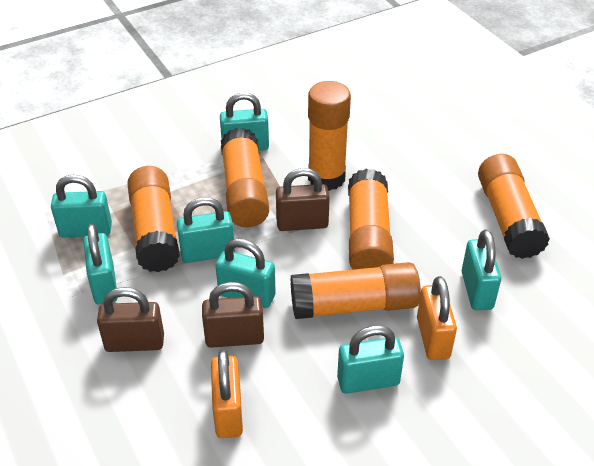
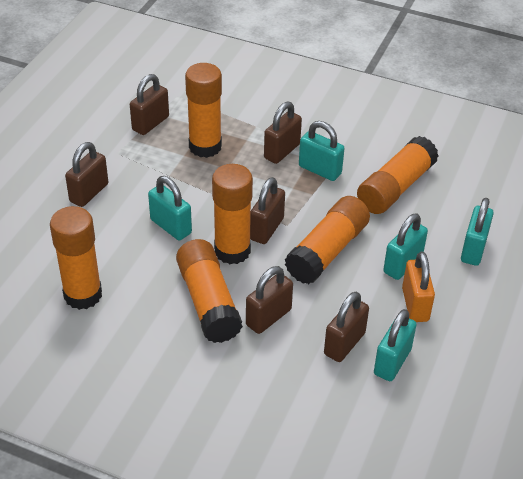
brown padlock: 3 -> 6
orange padlock: 2 -> 1
turquoise padlock: 7 -> 5

